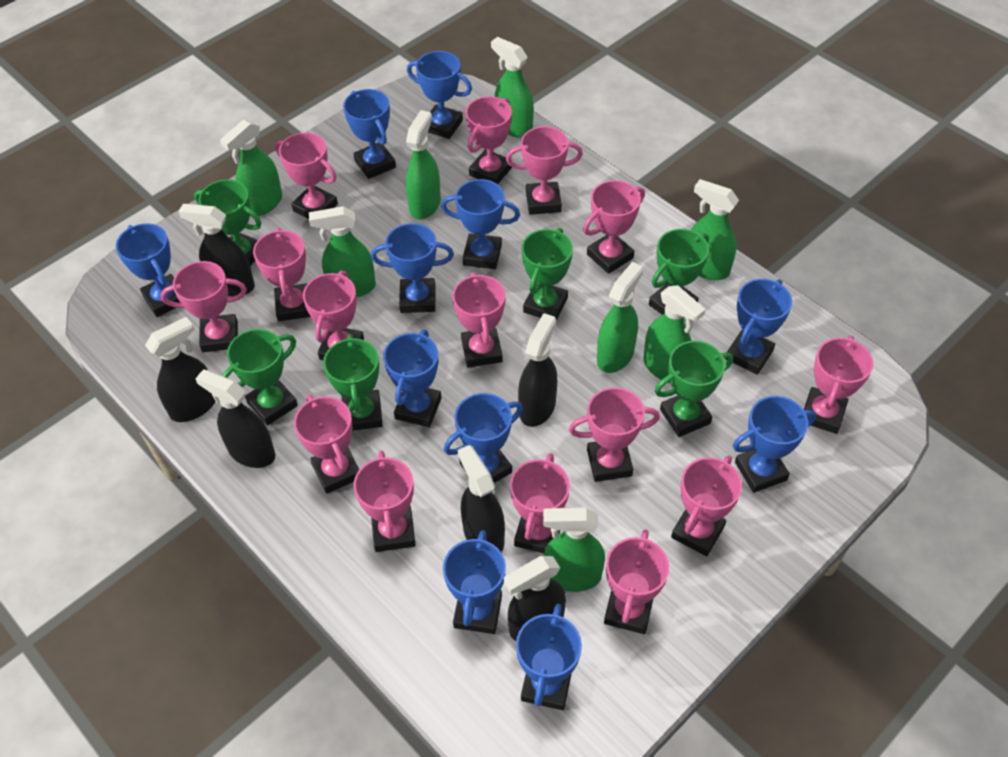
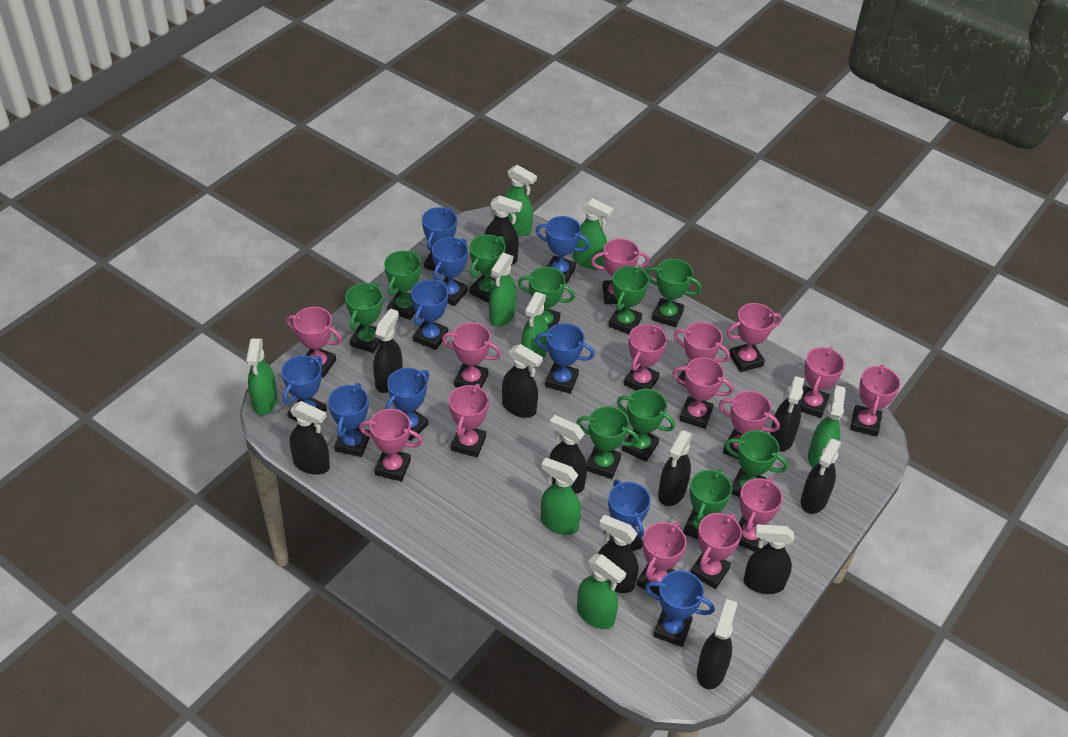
black spray bottle: 6 -> 11
blue trophy: 11 -> 10
green trophy: 6 -> 10

